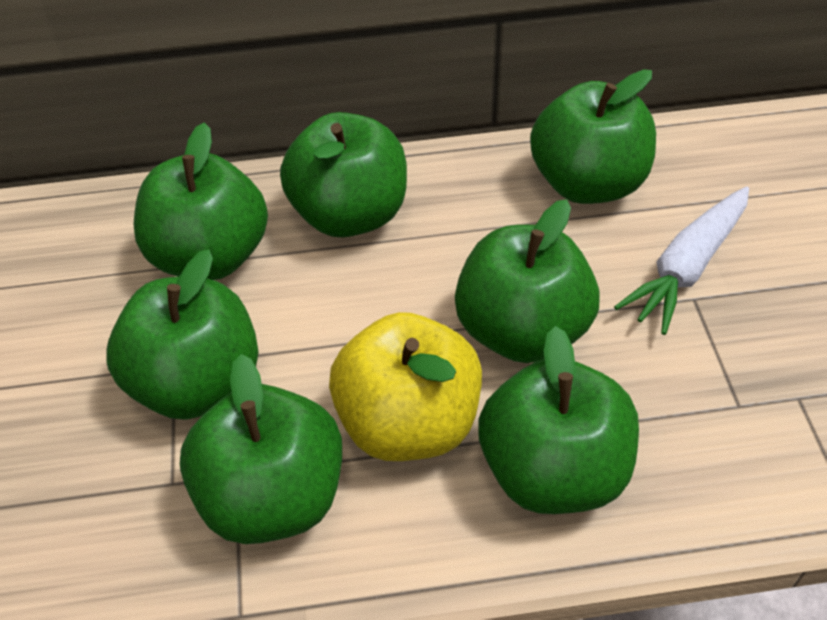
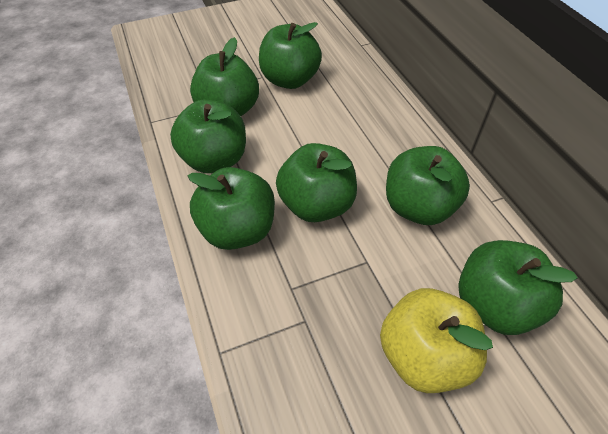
white carrot: 1 -> 0

